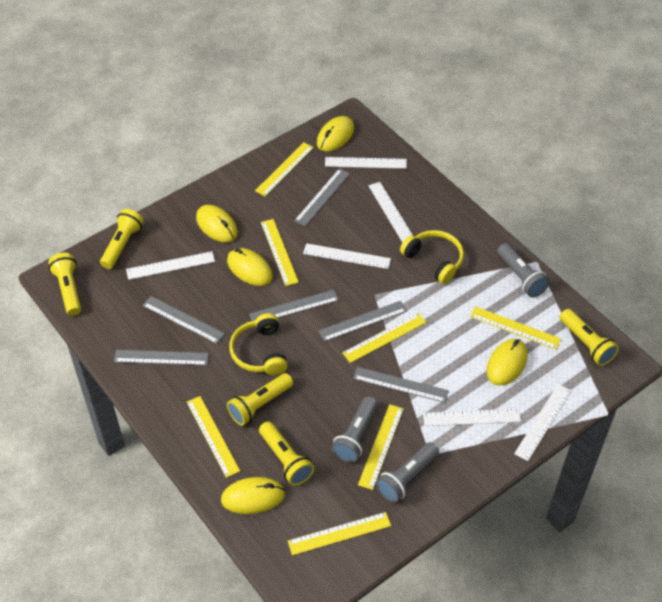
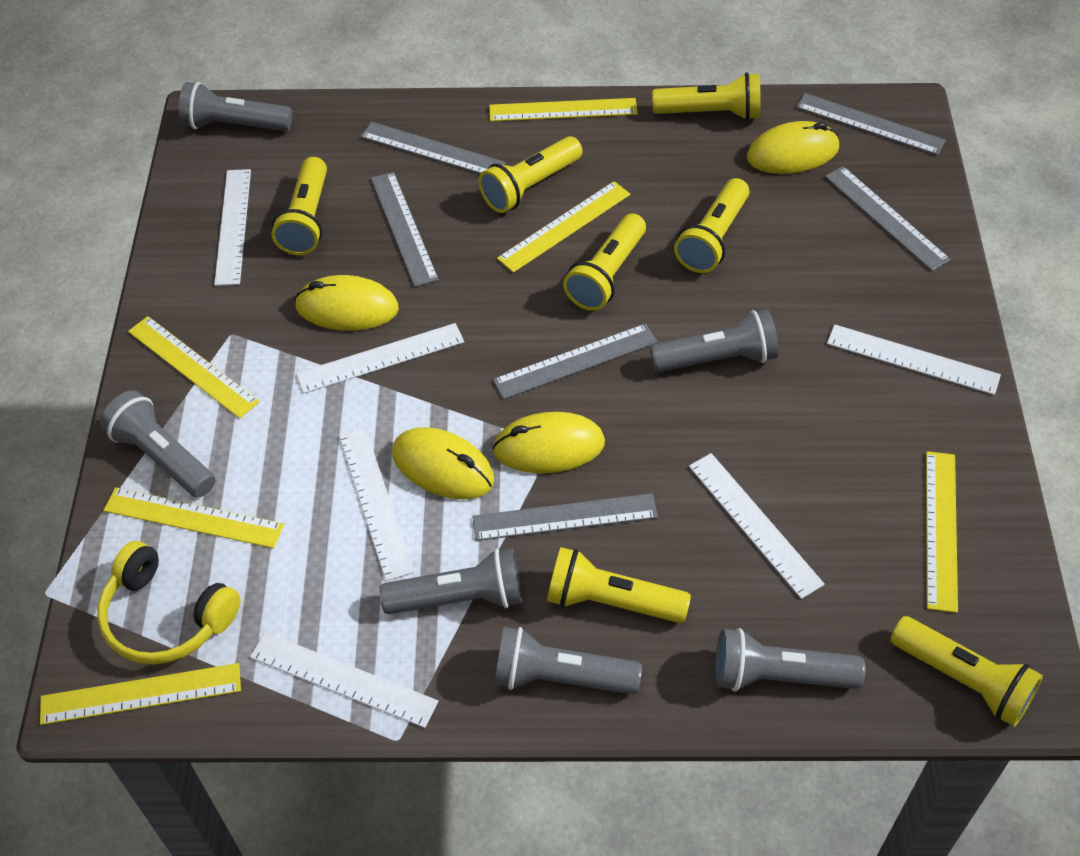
grey flashlight: 3 -> 6
yellow flashlight: 5 -> 7
yellow headphones: 2 -> 1
yellow mouse: 5 -> 4
yellow ruler: 7 -> 6

